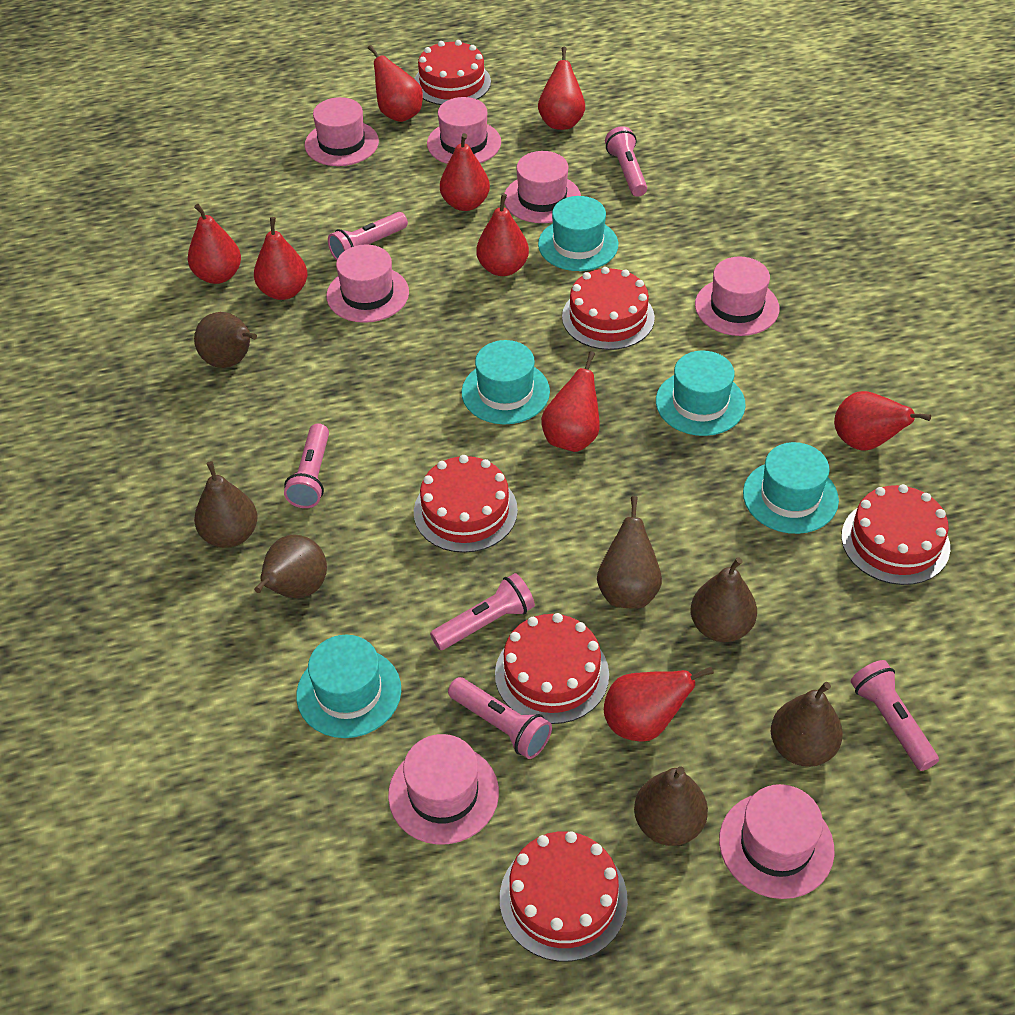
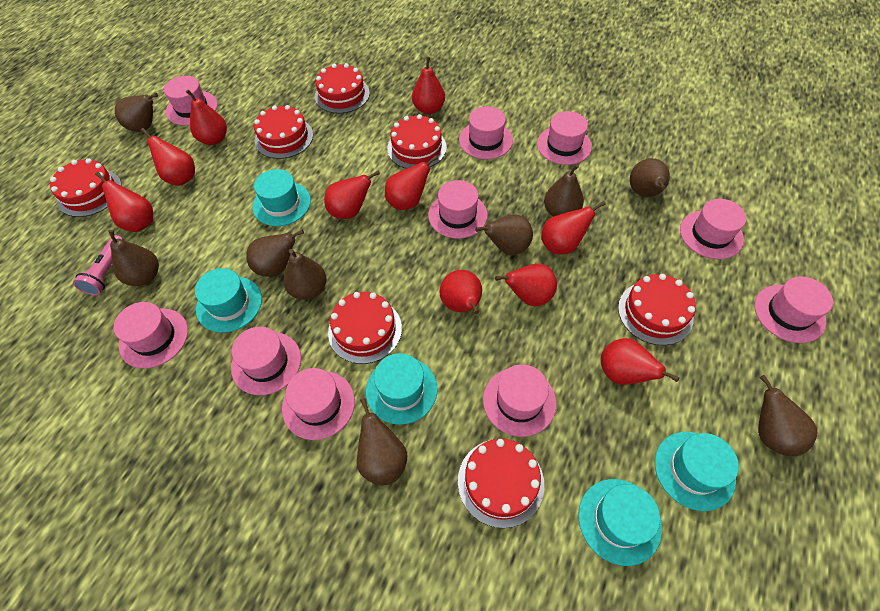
brown pear: 7 -> 9
pink flashlight: 6 -> 1
pink hat: 7 -> 10
red cake: 6 -> 7
red pear: 9 -> 10

